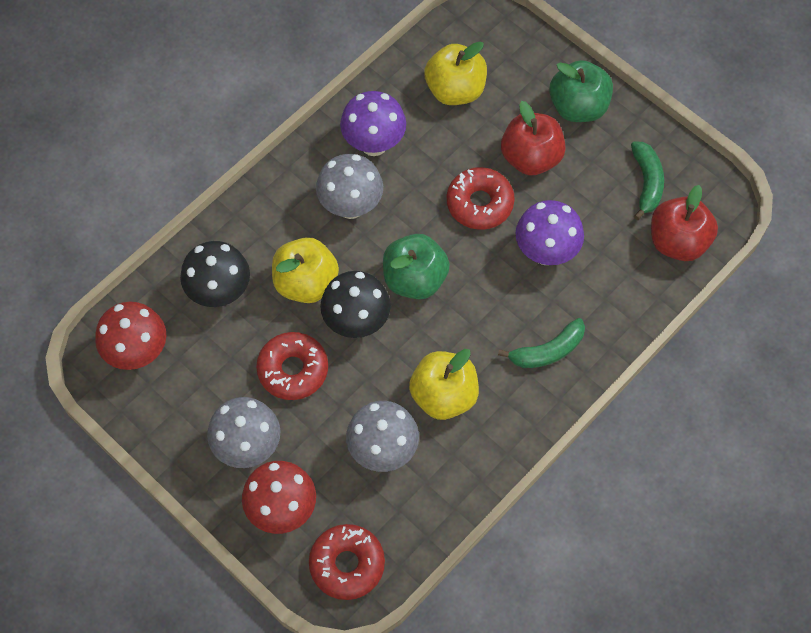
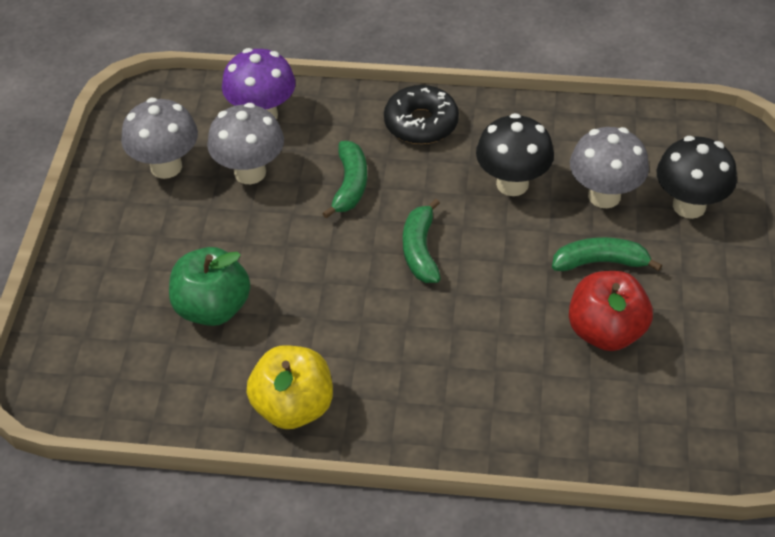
black donut: 0 -> 1
green apple: 2 -> 1
green banana: 2 -> 3
purple mushroom: 2 -> 1
red apple: 2 -> 1
red donut: 3 -> 0
red mushroom: 2 -> 0
yellow apple: 3 -> 1

